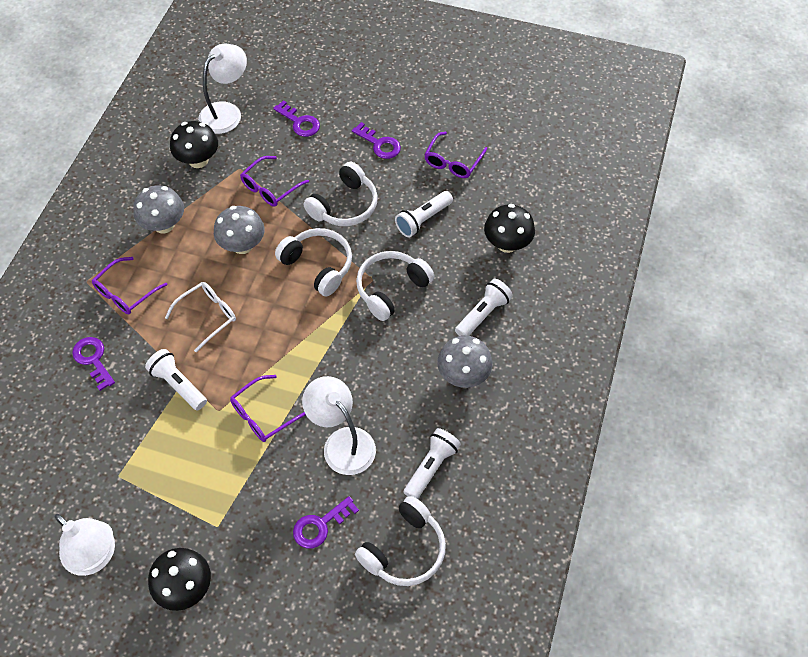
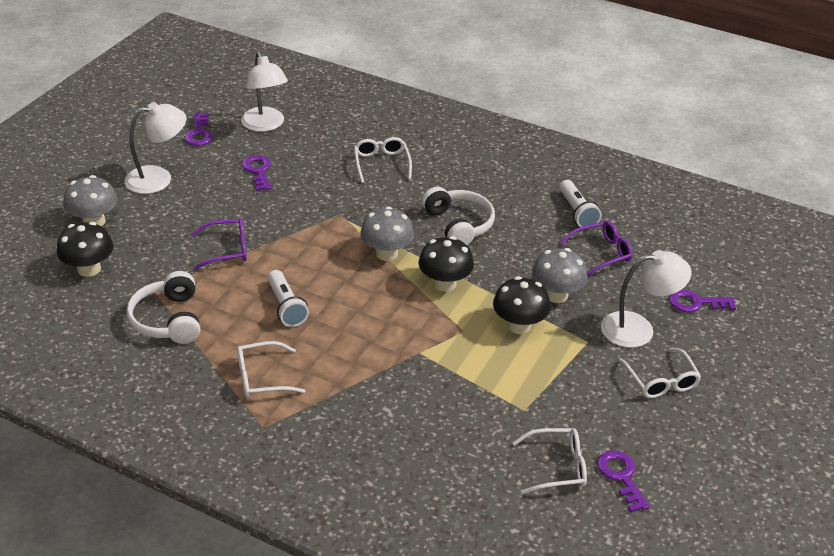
purple glasses: 4 -> 2
white flashlight: 4 -> 2
white glasses: 1 -> 4
white headphones: 4 -> 2

